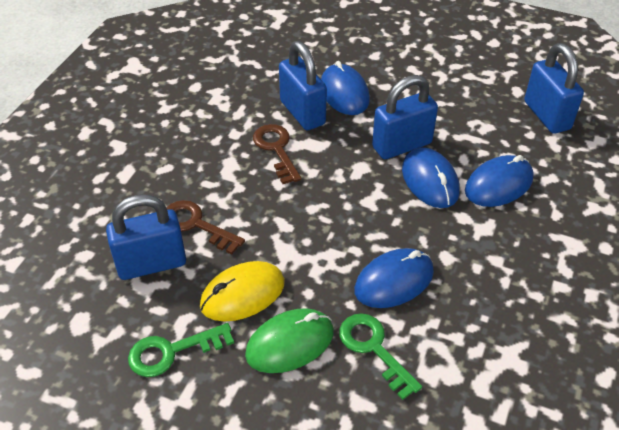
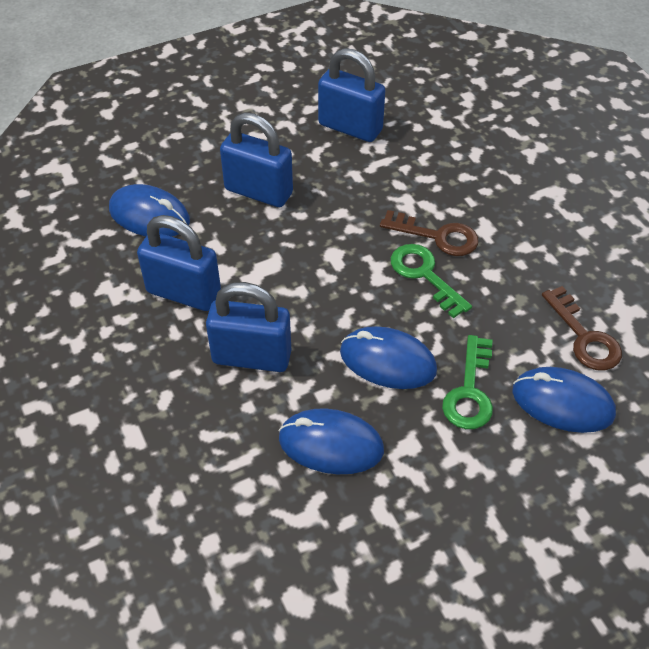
green mouse: 1 -> 0
yellow mouse: 1 -> 0

